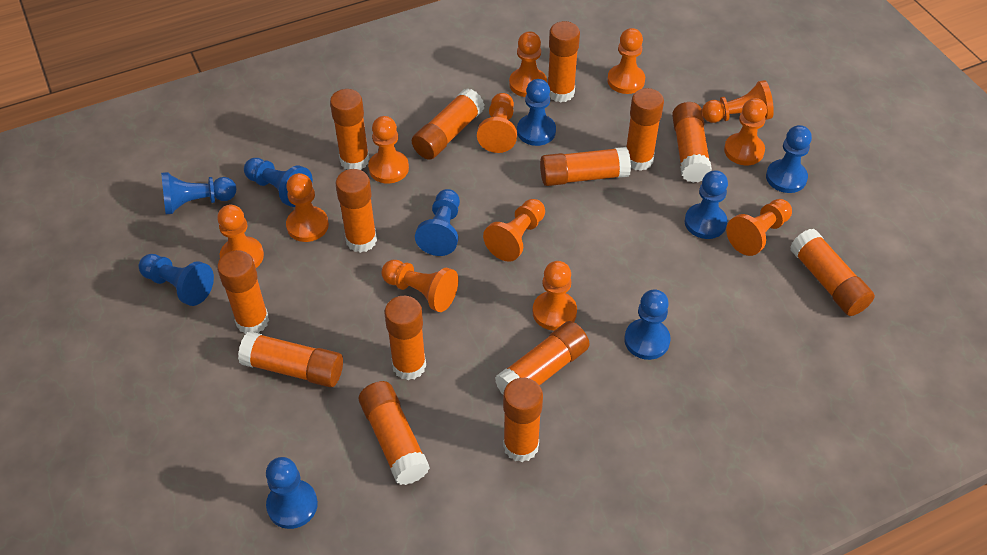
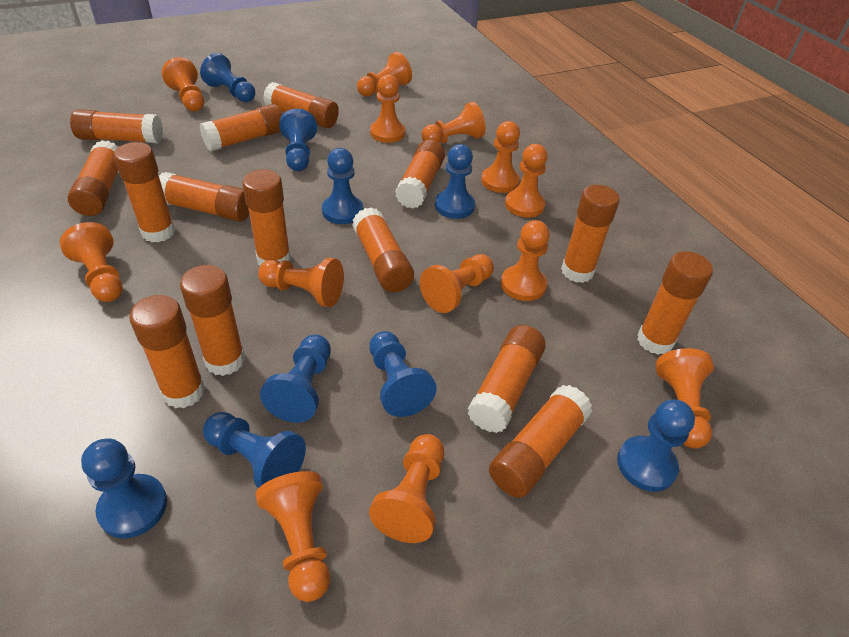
orange glue stick: 14 -> 15
orange pawn: 12 -> 13

